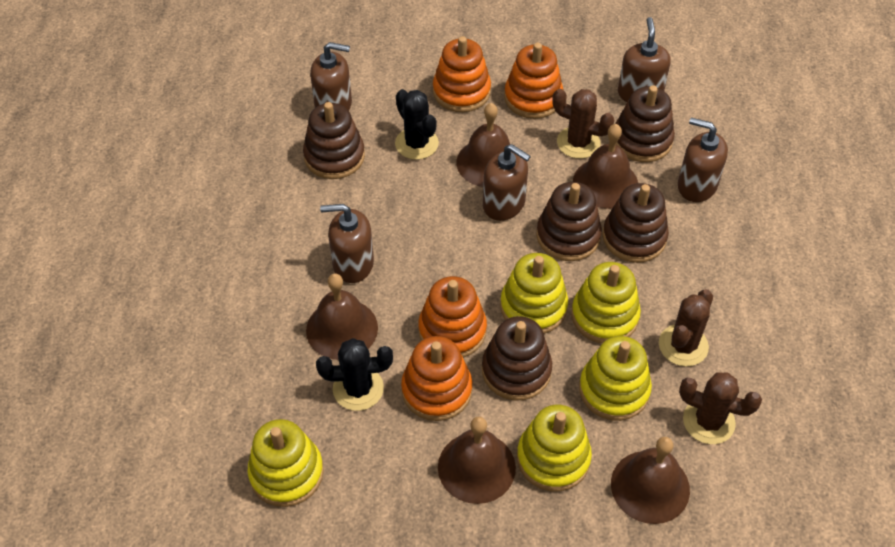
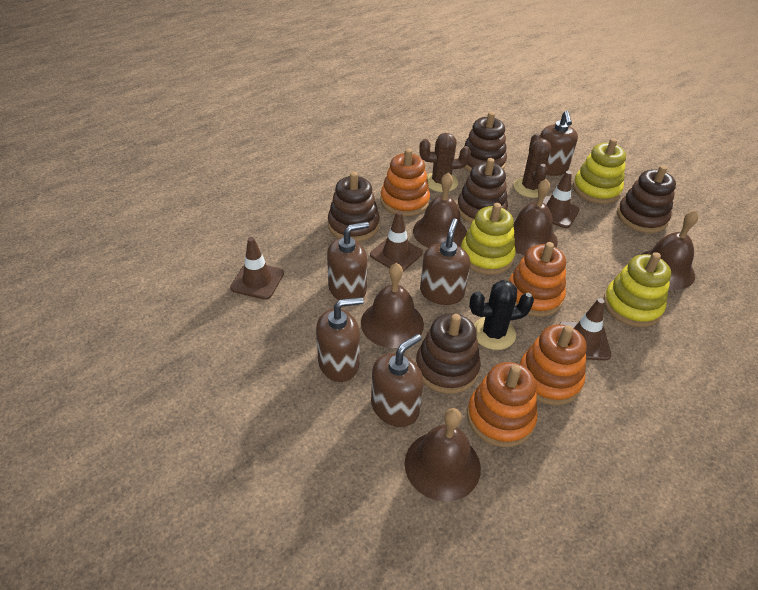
black cactus: 2 -> 1
brown cactus: 3 -> 2
brown traffic cone: 0 -> 4
yellow stacking toy: 5 -> 3

